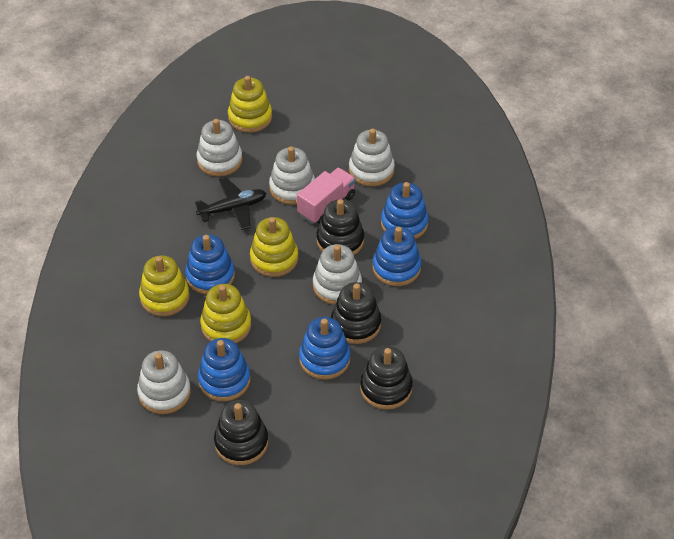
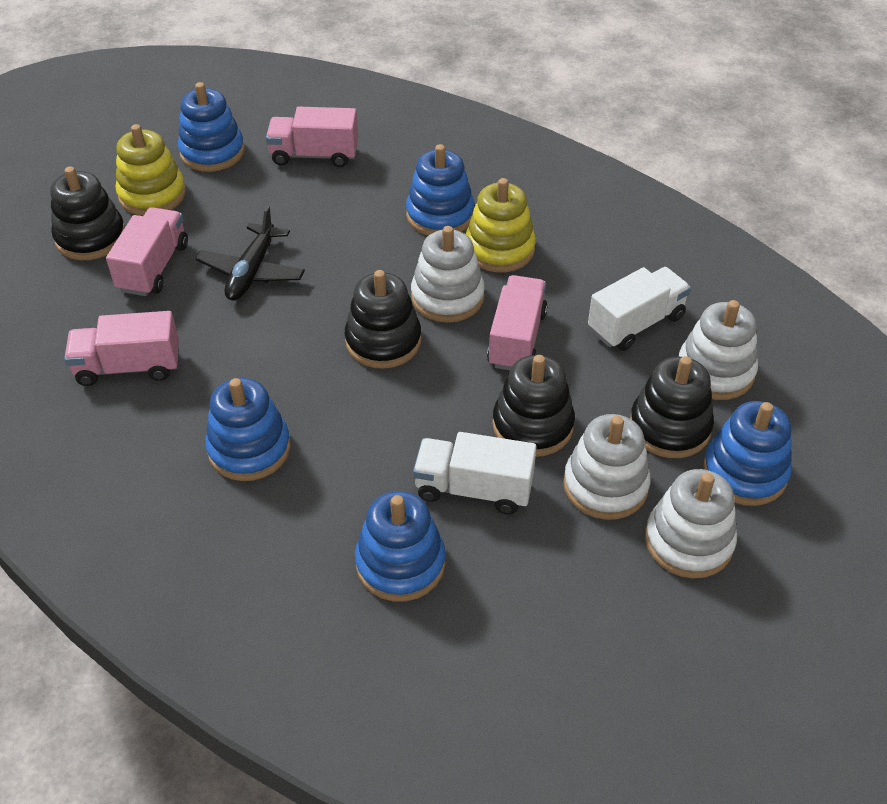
pink truck: 1 -> 4
white stacking toy: 5 -> 4
white truck: 0 -> 2
yellow stacking toy: 4 -> 2

